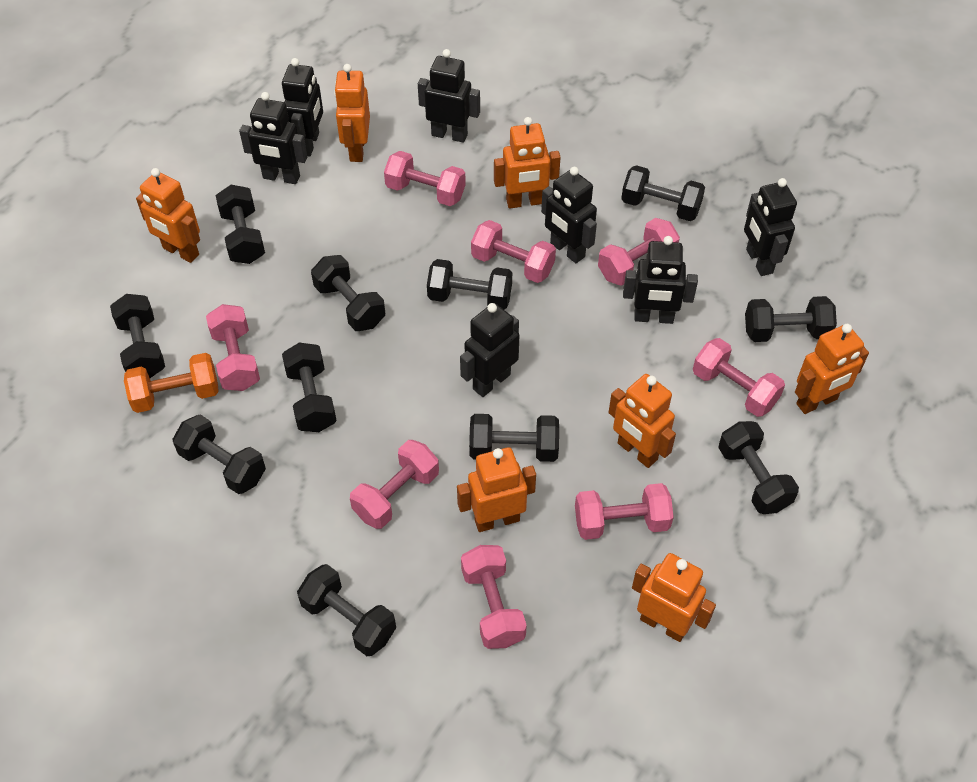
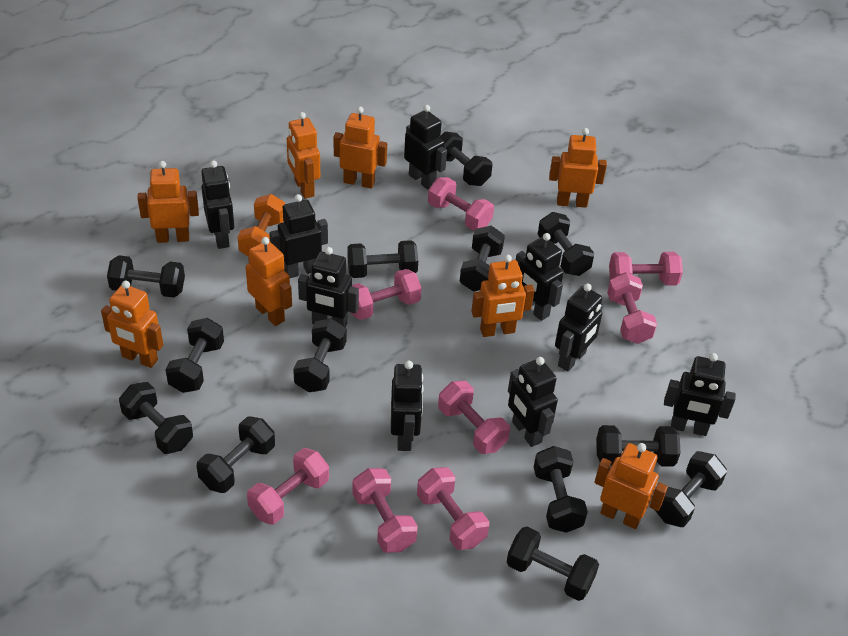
black dumbbell: 11 -> 13
black robot: 7 -> 9
orange robot: 7 -> 8

